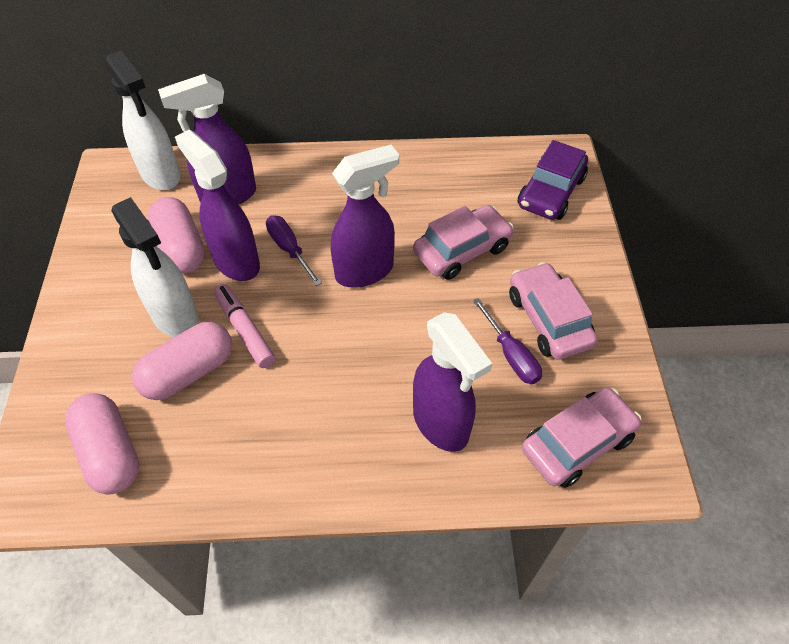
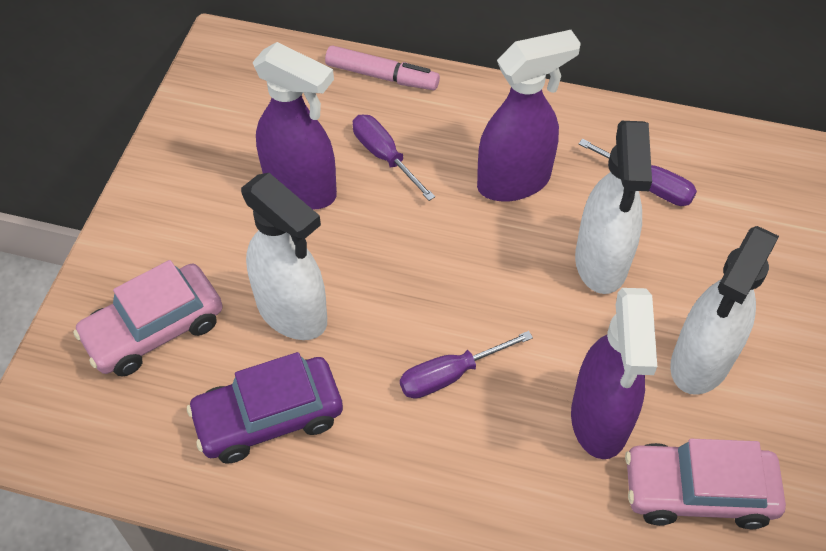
pink capsule: 3 -> 0
pink car: 3 -> 2
purple screwdriver: 2 -> 3
purple spray bottle: 4 -> 3
white spray bottle: 2 -> 3

